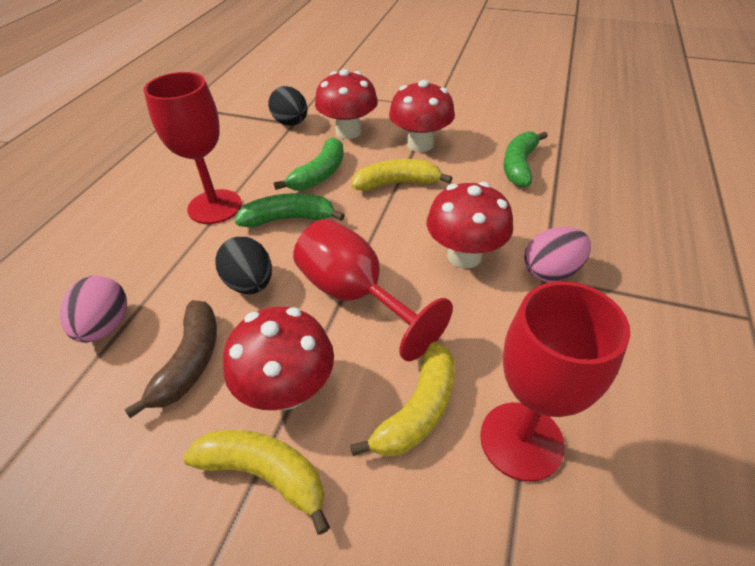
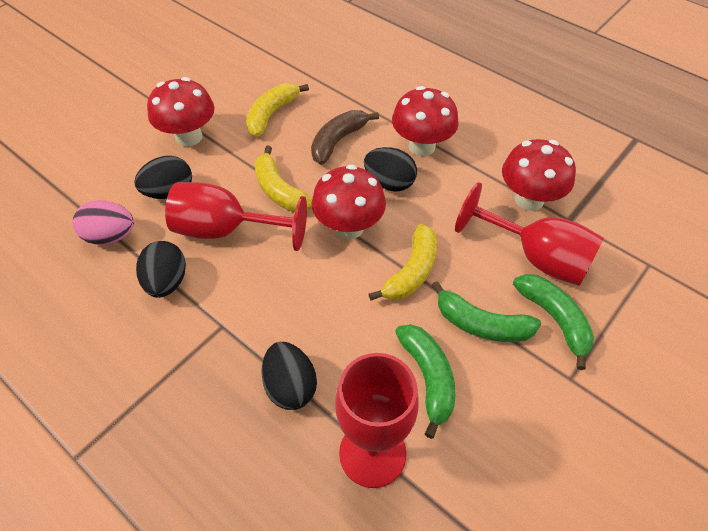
black egg: 2 -> 4
pink egg: 2 -> 1

